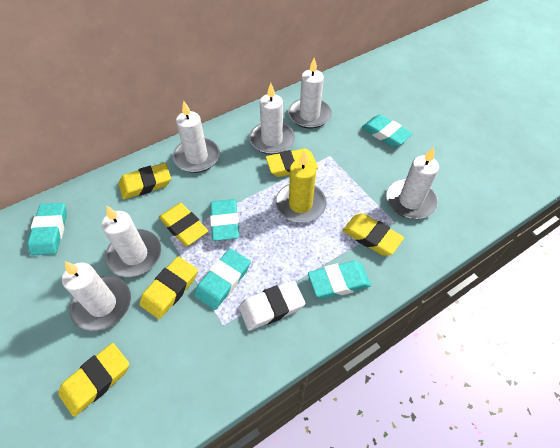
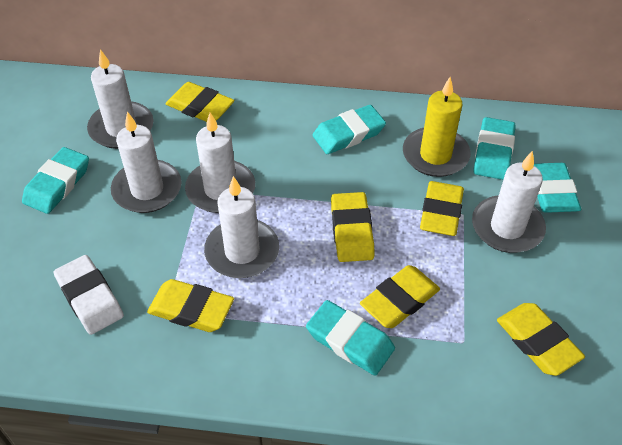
white candle: 6 -> 5

